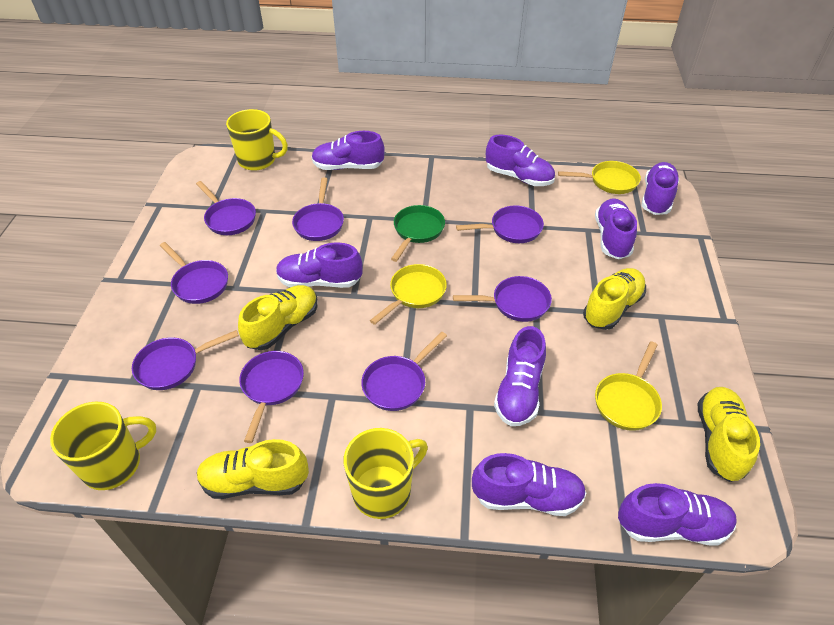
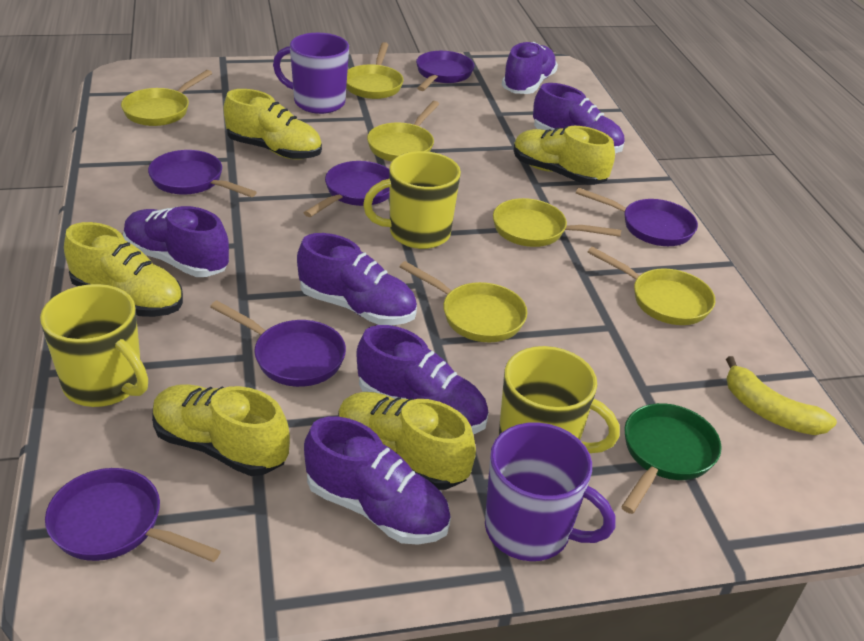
purple mug: 0 -> 2
purple pan: 8 -> 6
purple shoe: 8 -> 6
yellow banana: 0 -> 1
yellow pan: 3 -> 6
yellow shoe: 4 -> 5

